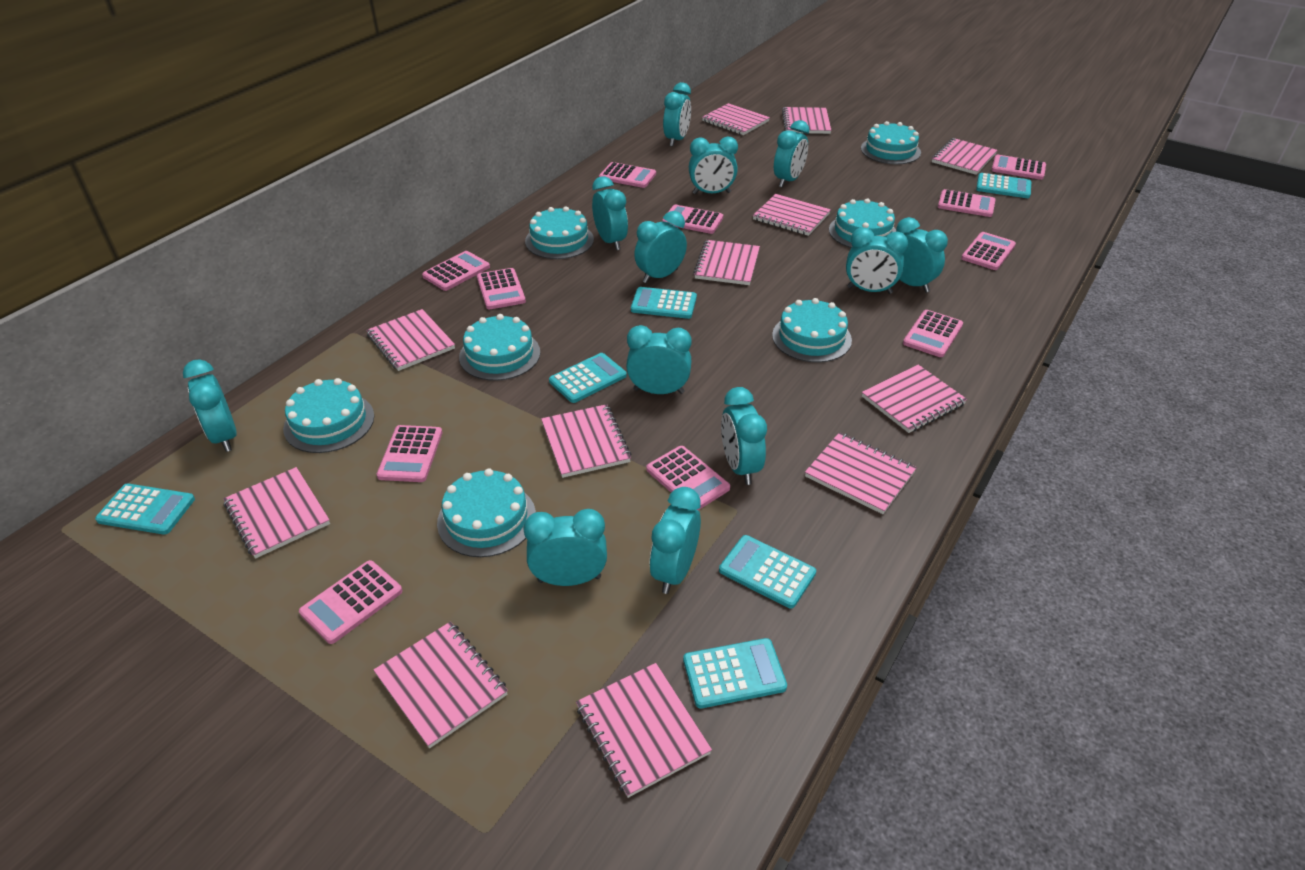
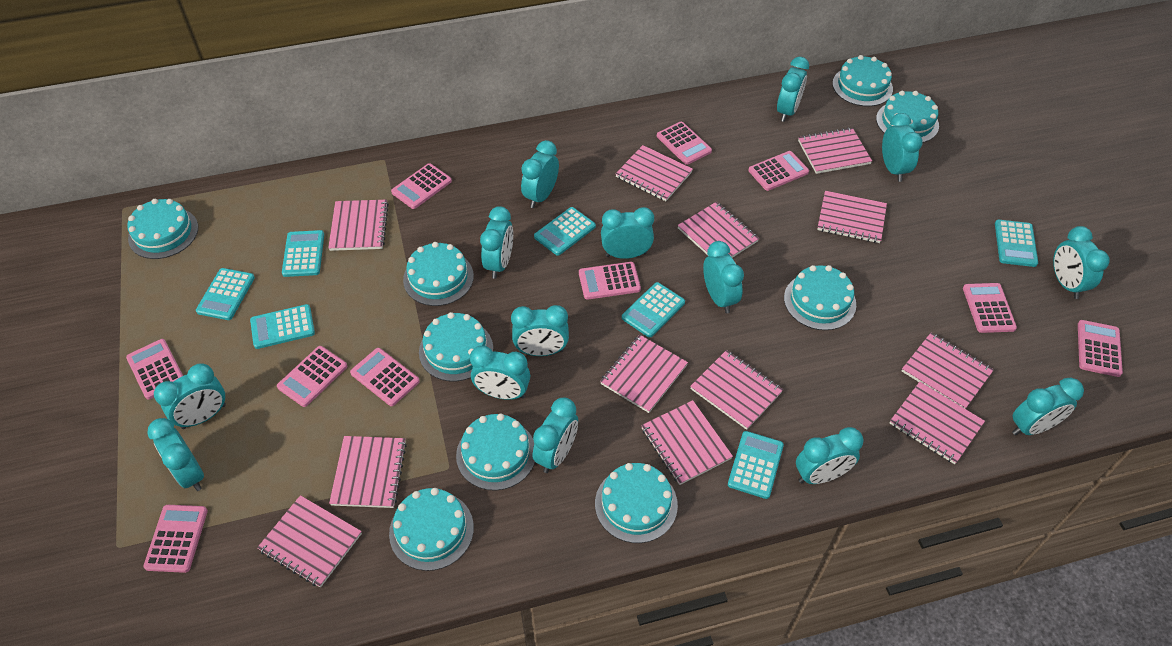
pink calculator: 11 -> 10
turquoise cake: 7 -> 9
turquoise calculator: 6 -> 7
turquoise clock: 12 -> 14

